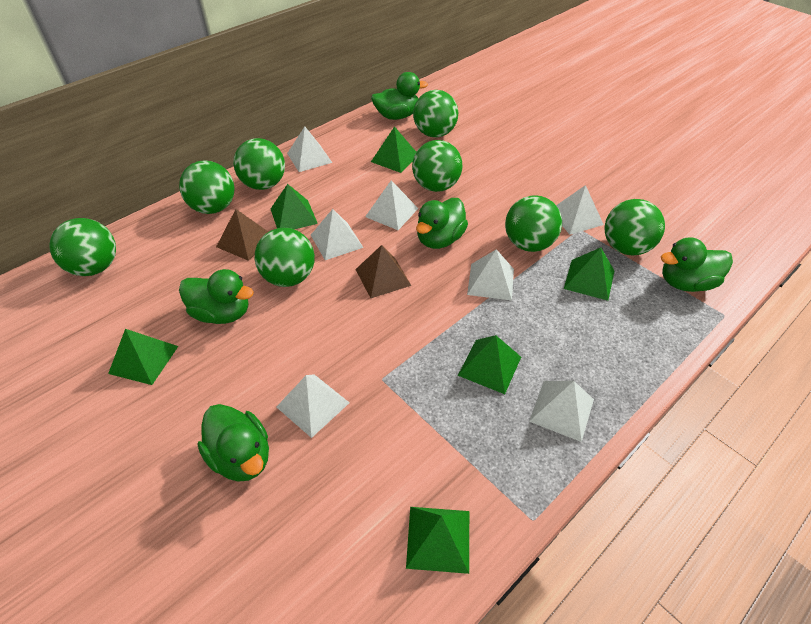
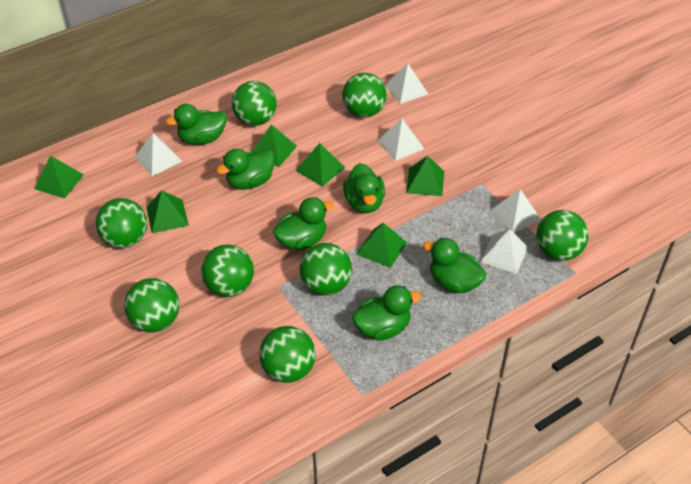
brown pyramid: 2 -> 0
green duck: 5 -> 6
white pyramid: 7 -> 5

